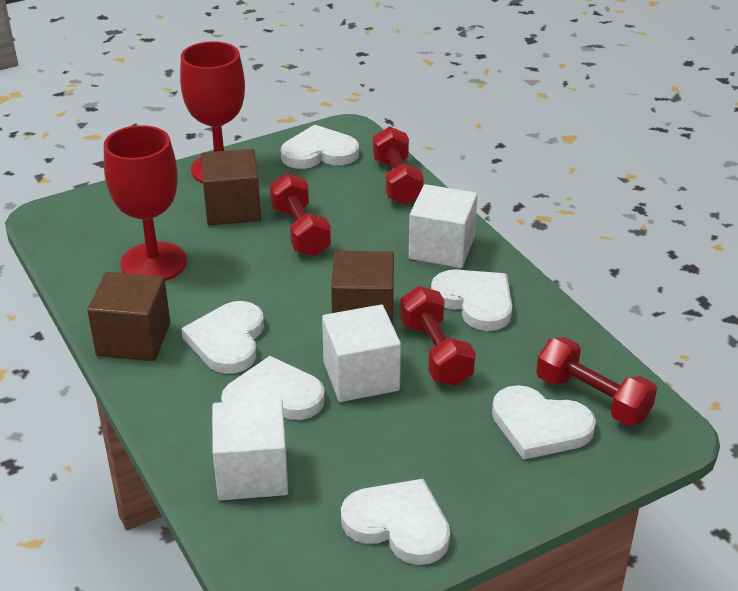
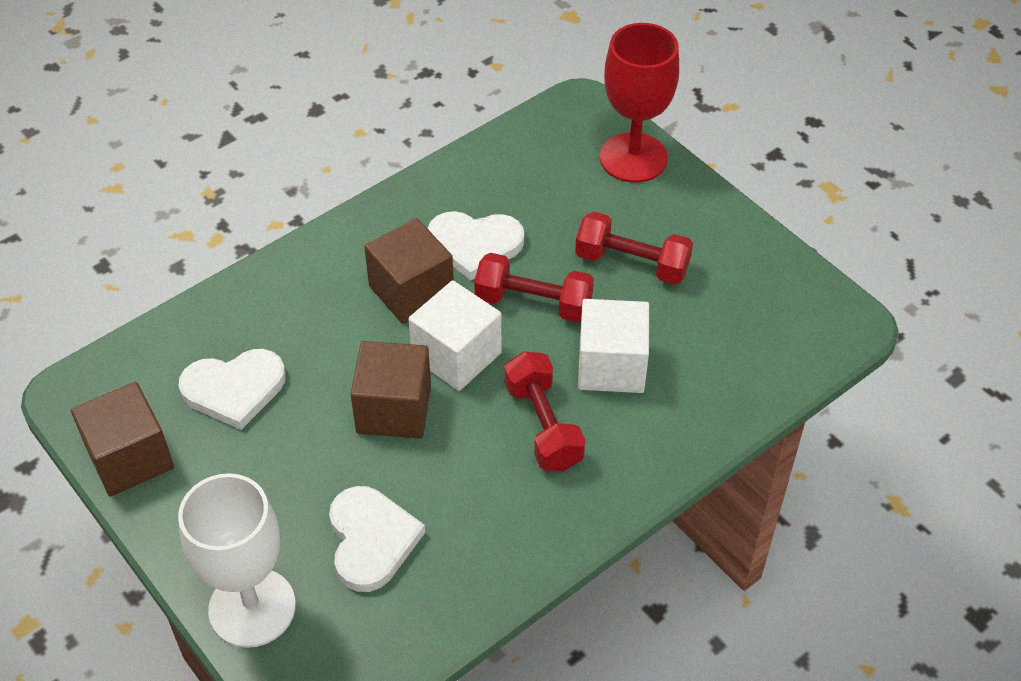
red dumbbell: 4 -> 3
red goblet: 2 -> 1
white cube: 3 -> 2
white goblet: 0 -> 1
white heart: 6 -> 3

